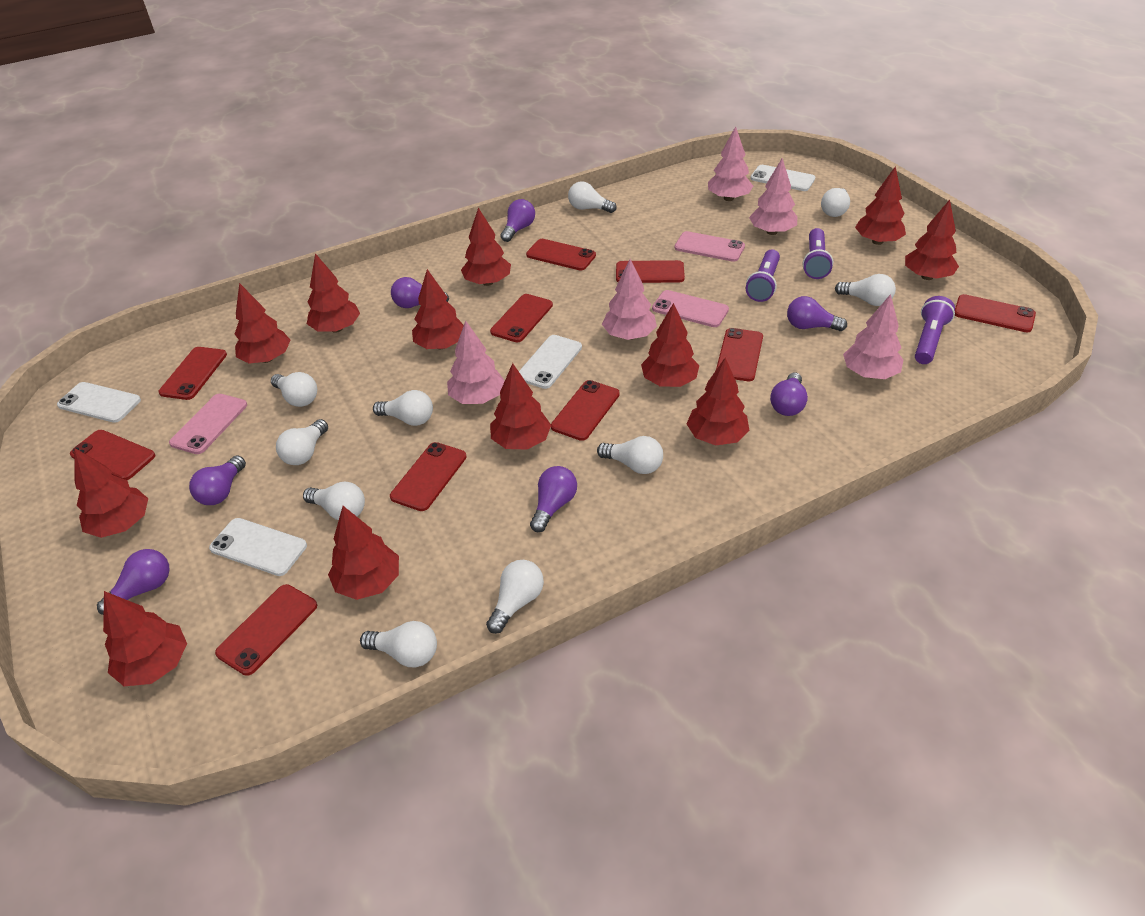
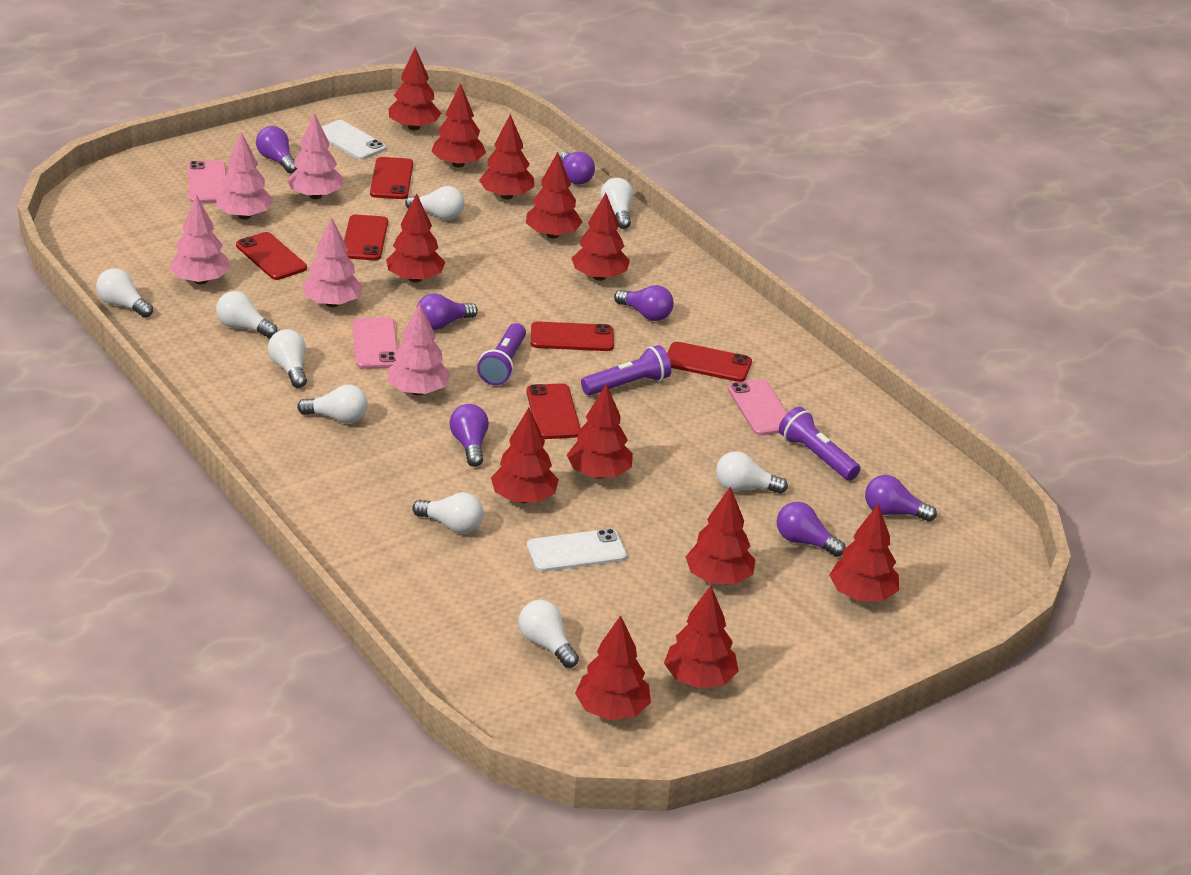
red phone: 10 -> 6
white light bulb: 10 -> 9
white phone: 4 -> 2

